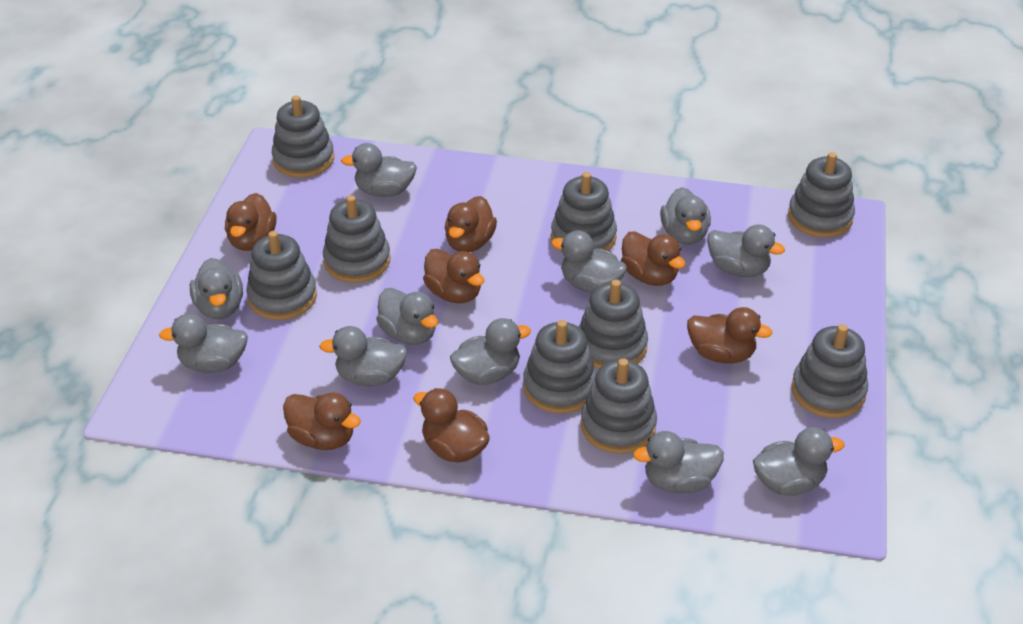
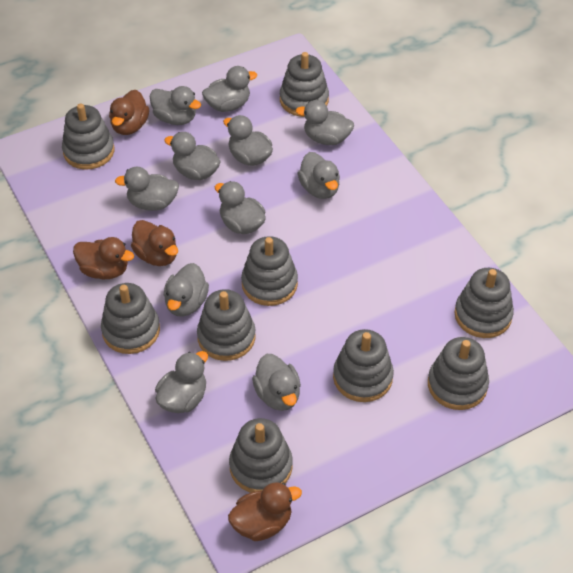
brown duck: 7 -> 4

